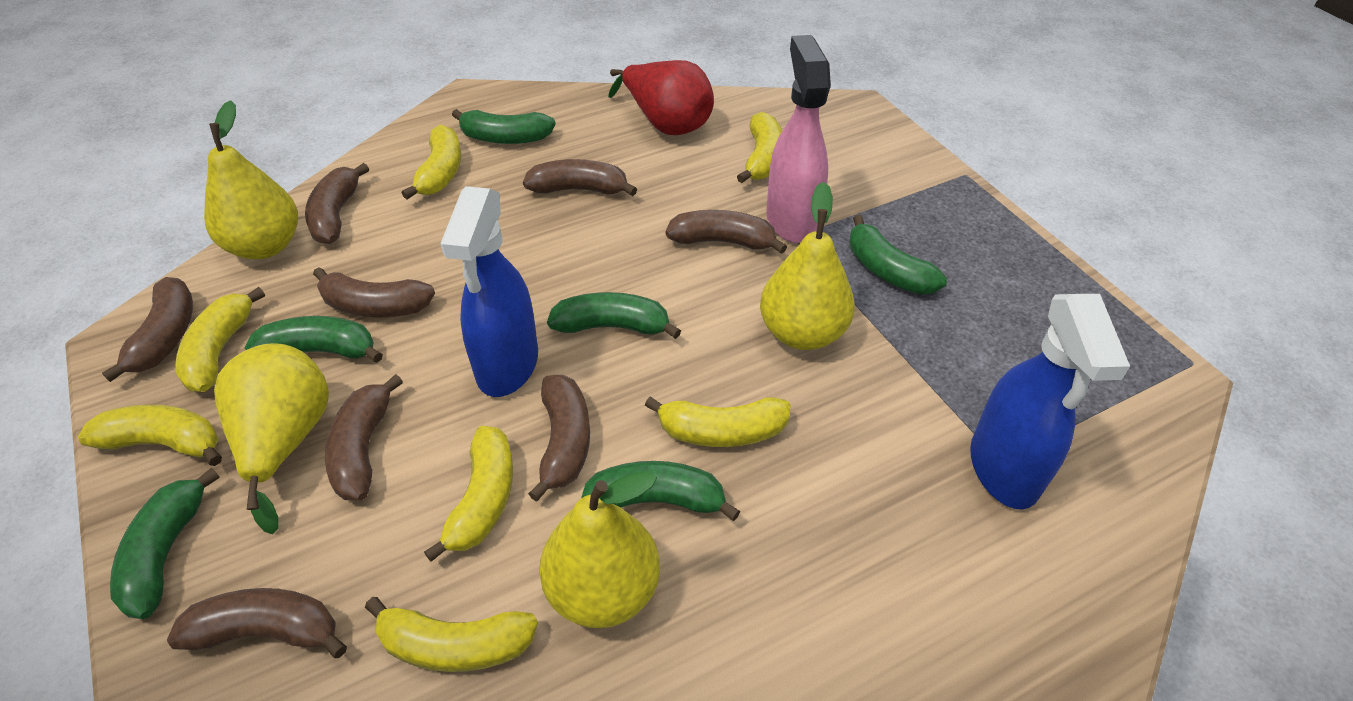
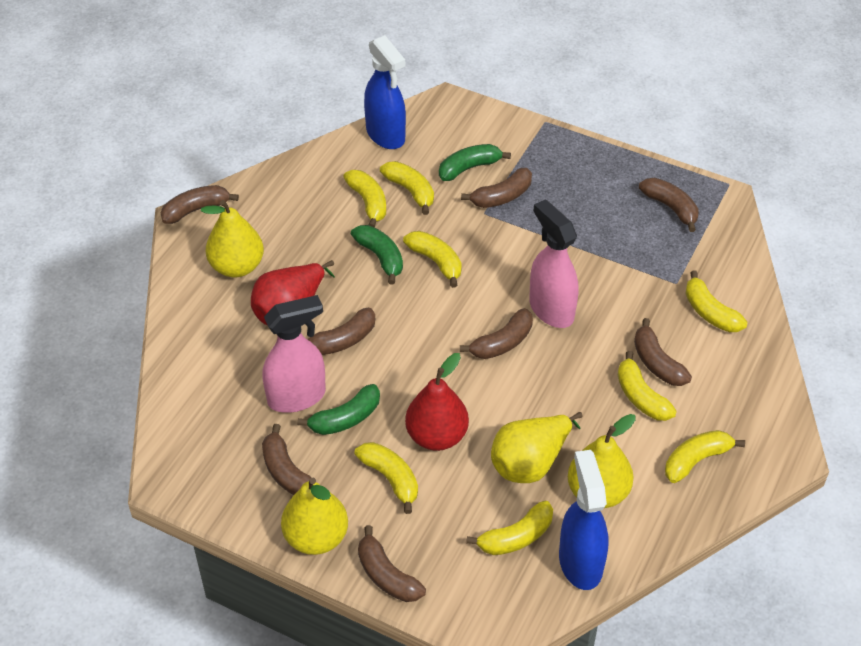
green banana: 6 -> 3
pink spray bottle: 1 -> 2
red pear: 1 -> 2
yellow banana: 7 -> 8

